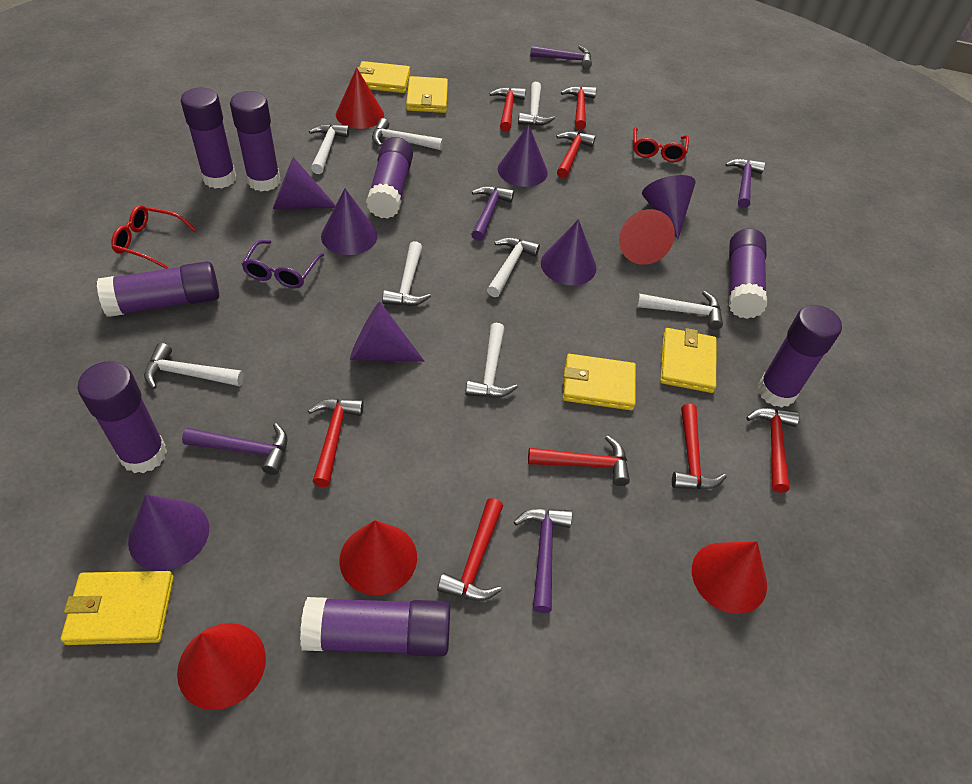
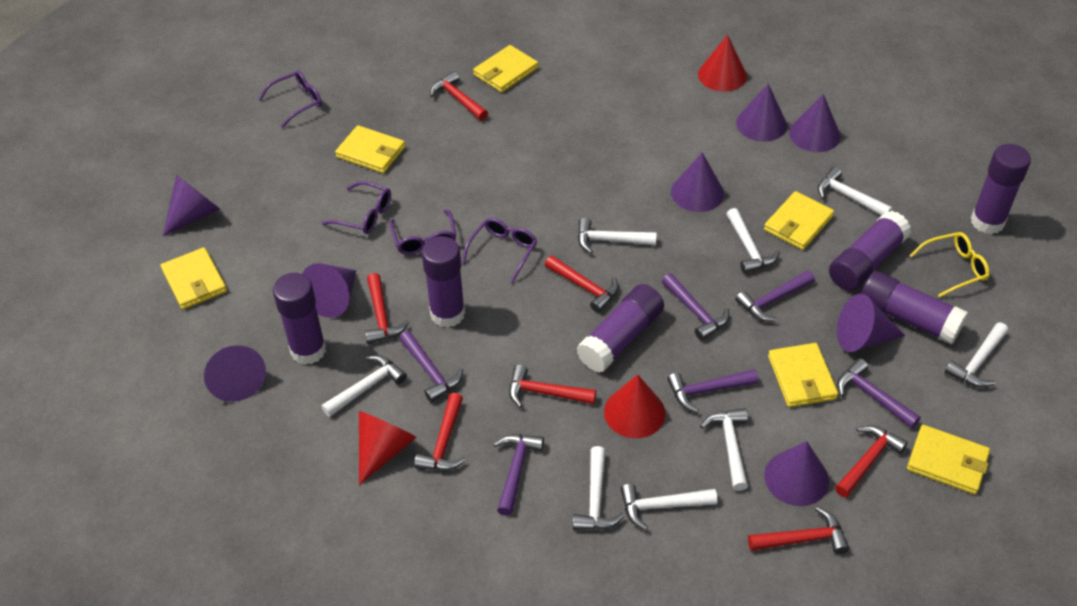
purple cone: 7 -> 8
purple glasses: 1 -> 4
purple glue stick: 8 -> 6
purple hammer: 5 -> 6
red cone: 5 -> 3
red glasses: 2 -> 0
red hammer: 8 -> 7
yellow glasses: 0 -> 1
yellow wallet: 5 -> 6

